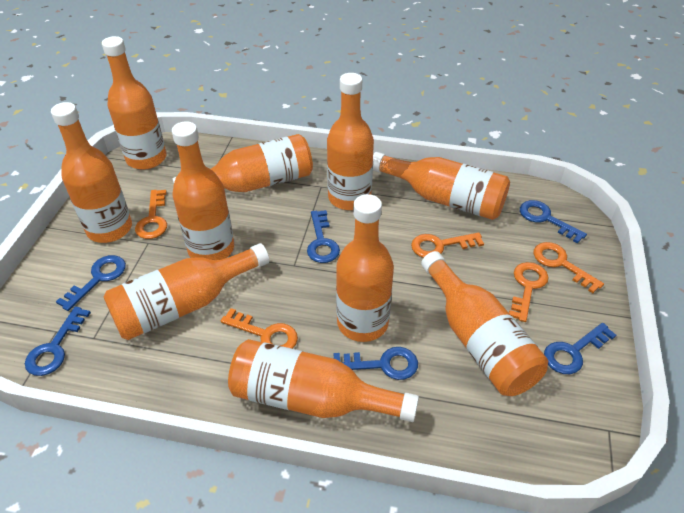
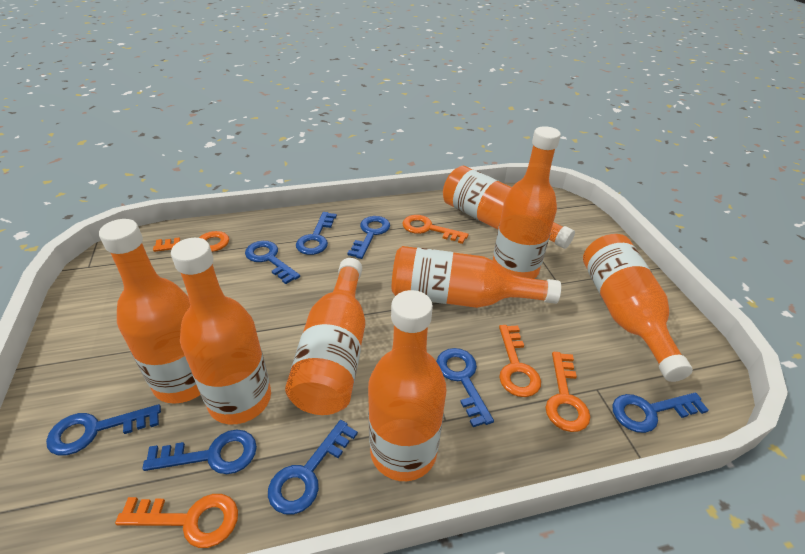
blue key: 6 -> 8
orange bottle: 10 -> 8

